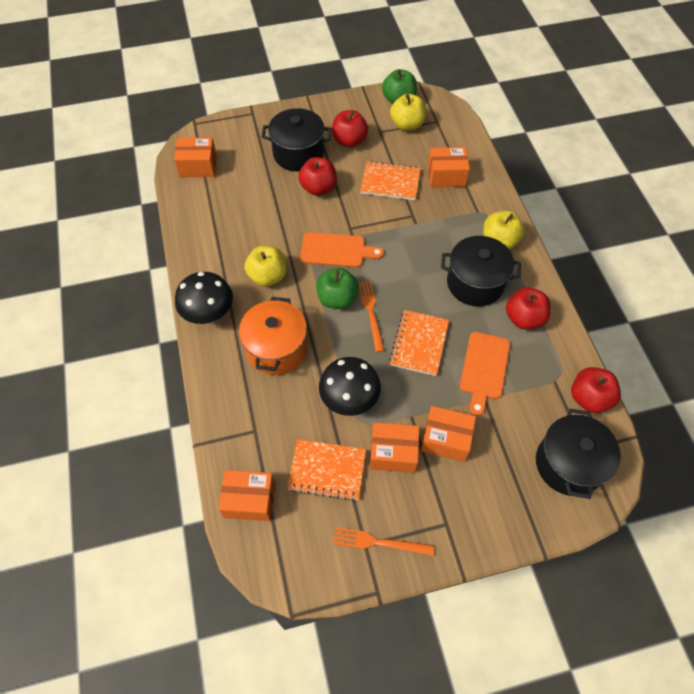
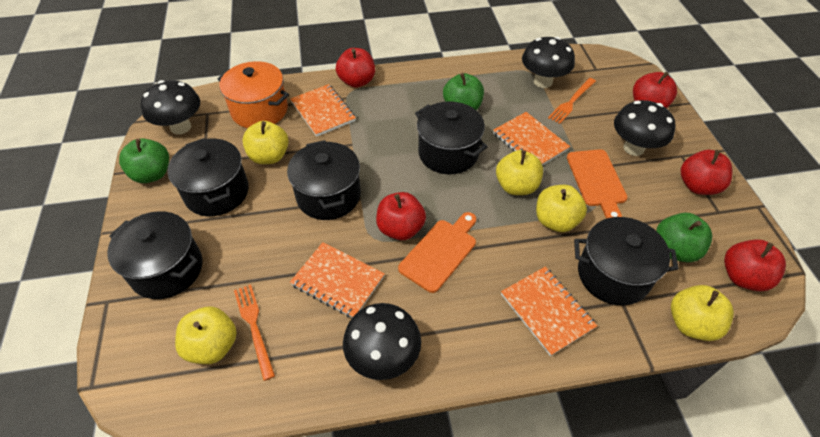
black mushroom: 2 -> 4
black pot: 3 -> 5
green apple: 2 -> 3
orange box: 5 -> 0
orange notebook: 3 -> 4
red apple: 4 -> 5
yellow apple: 3 -> 5

